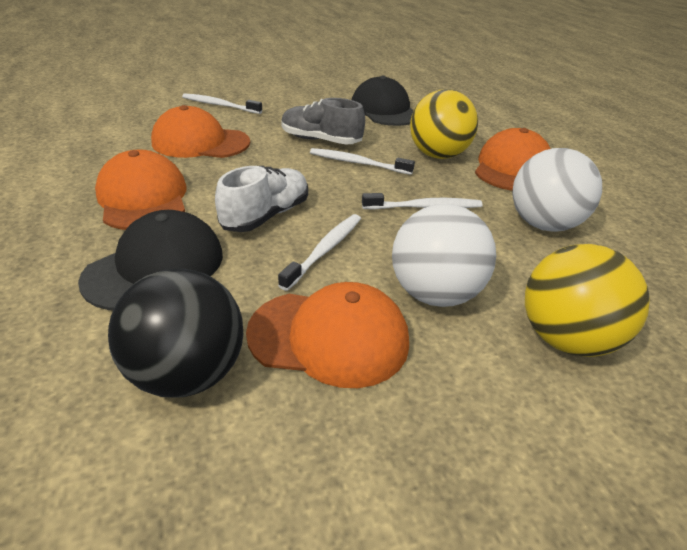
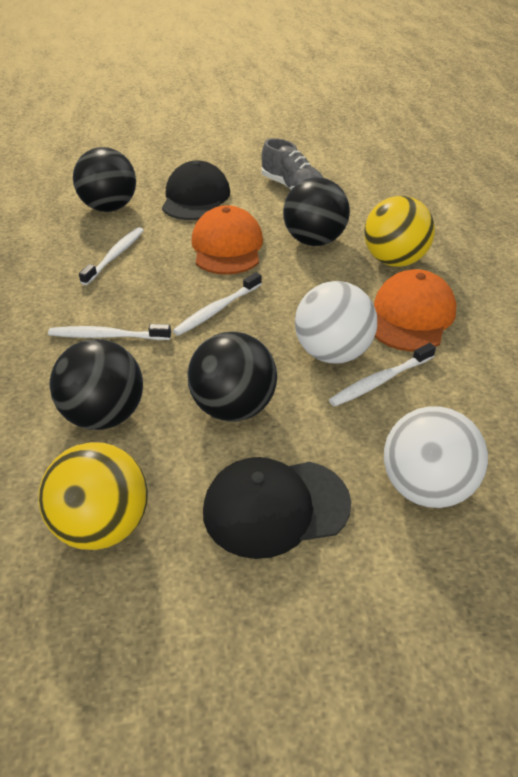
black ball: 1 -> 4
orange cap: 4 -> 2
white shoe: 1 -> 0

